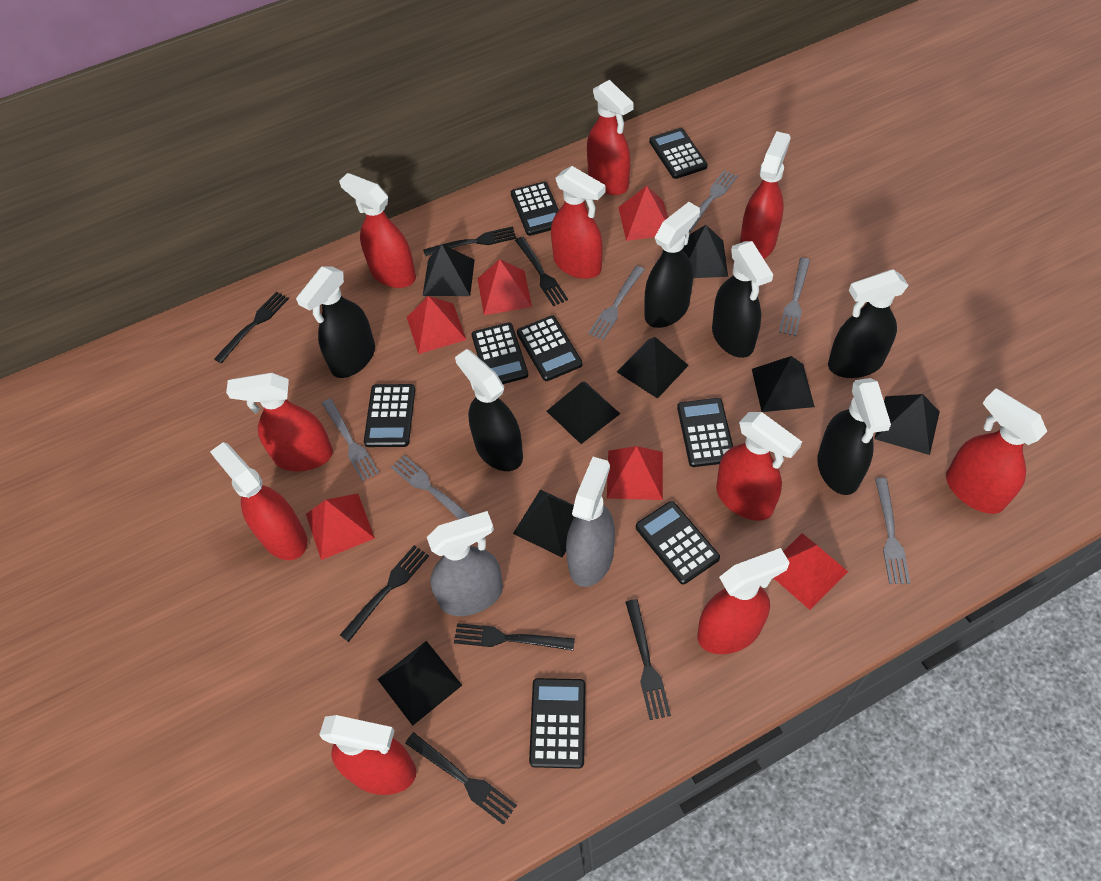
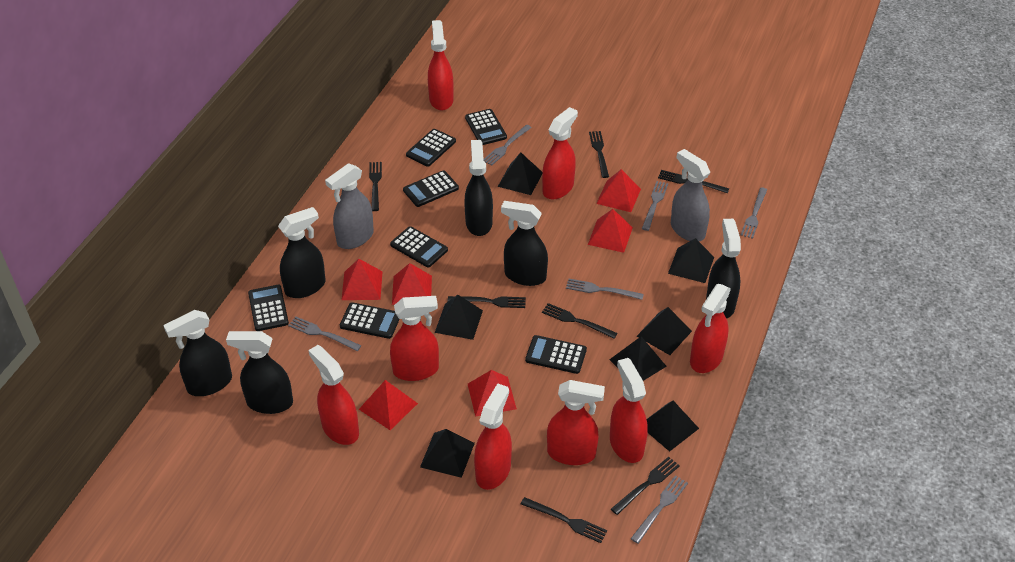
black calculator: 8 -> 7
black pyramid: 8 -> 7
red spray bottle: 10 -> 8

